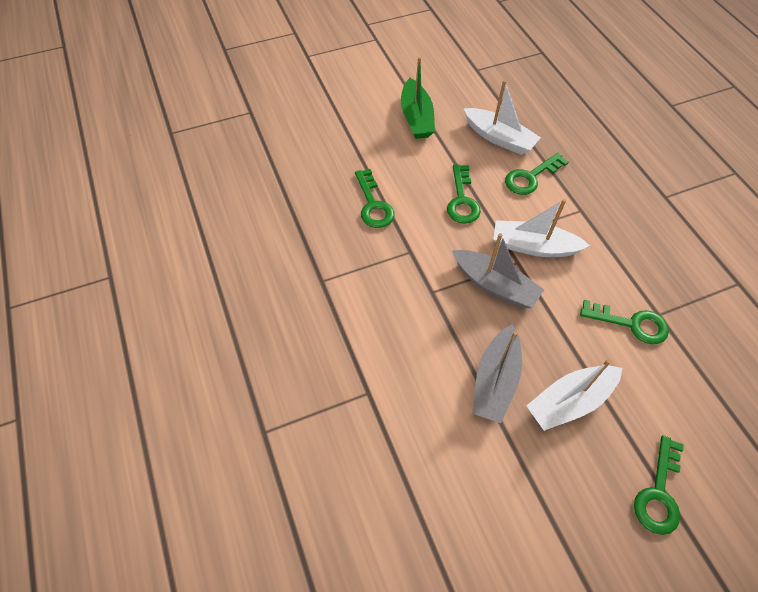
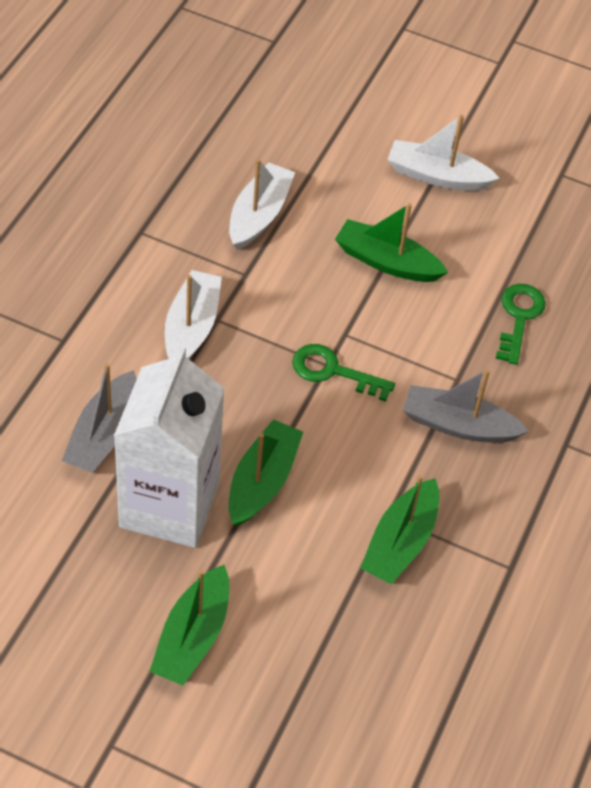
green boat: 1 -> 4
green key: 5 -> 2
white carton: 0 -> 1

